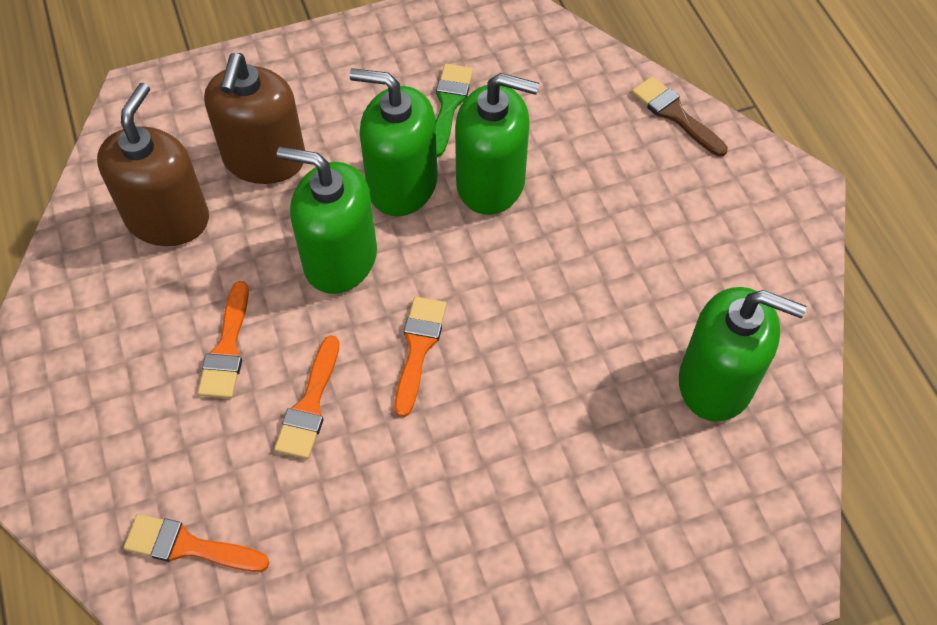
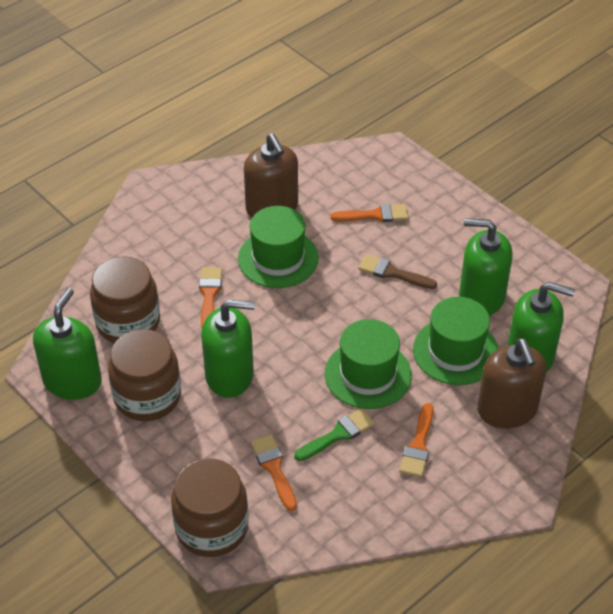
brown jar: 0 -> 3
green hat: 0 -> 3

